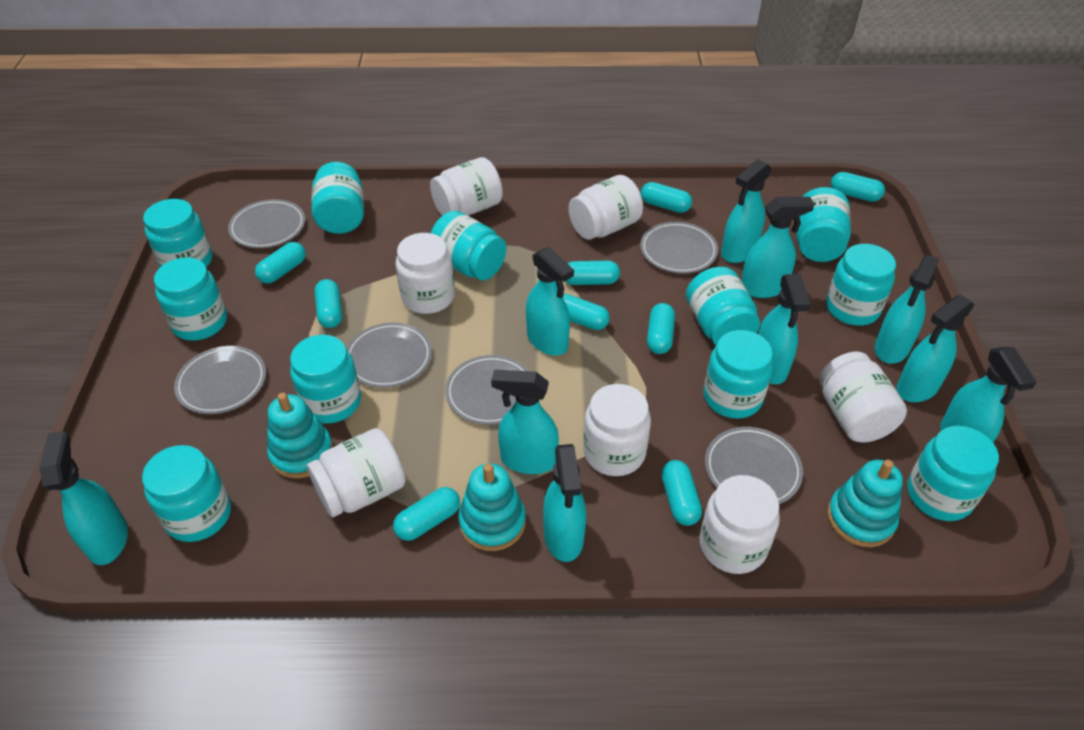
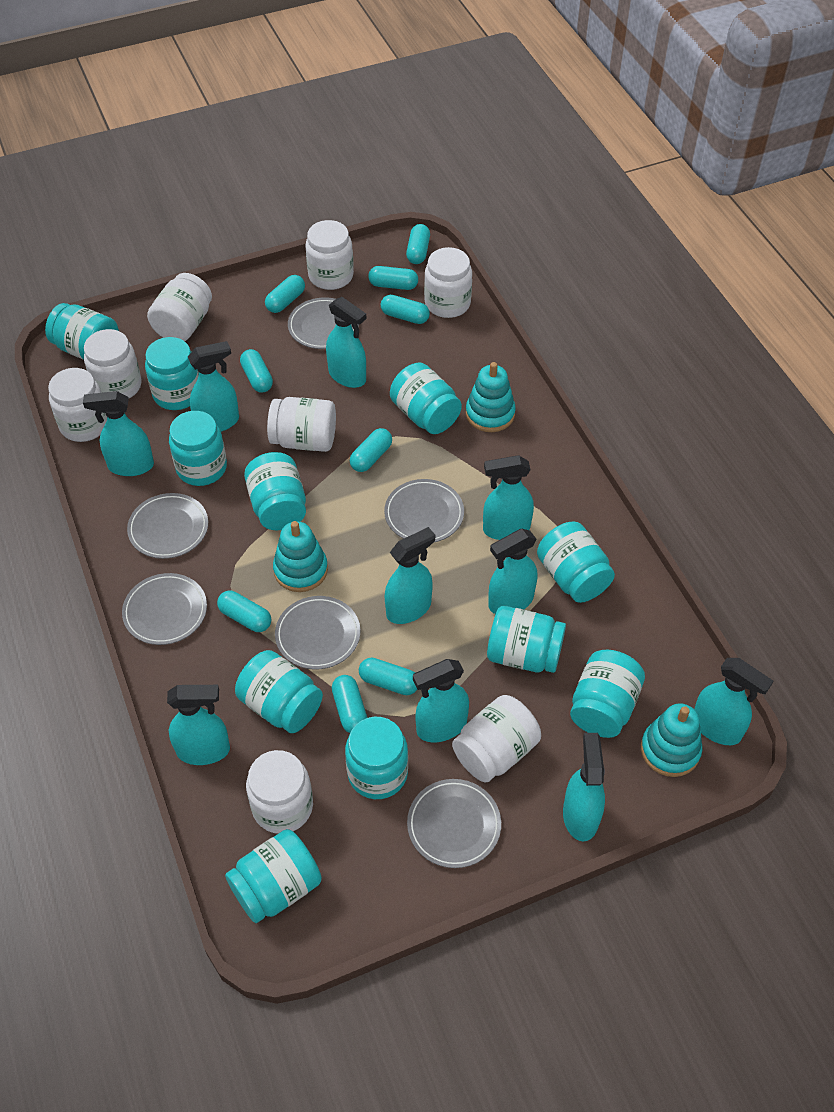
white jar: 7 -> 8

